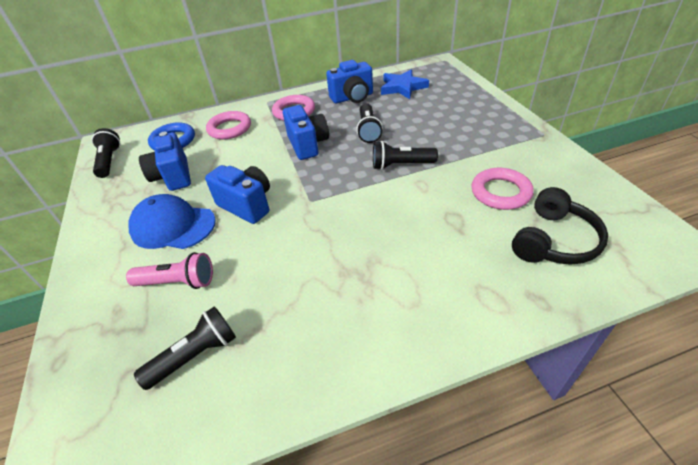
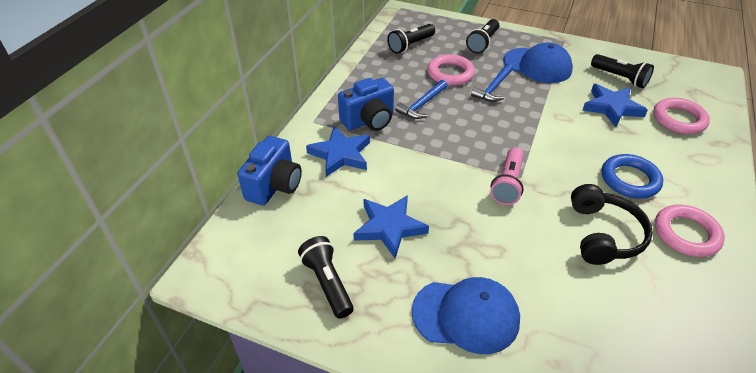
blue camera: 4 -> 2
blue cap: 1 -> 2
blue hammer: 0 -> 2
blue star: 1 -> 3

